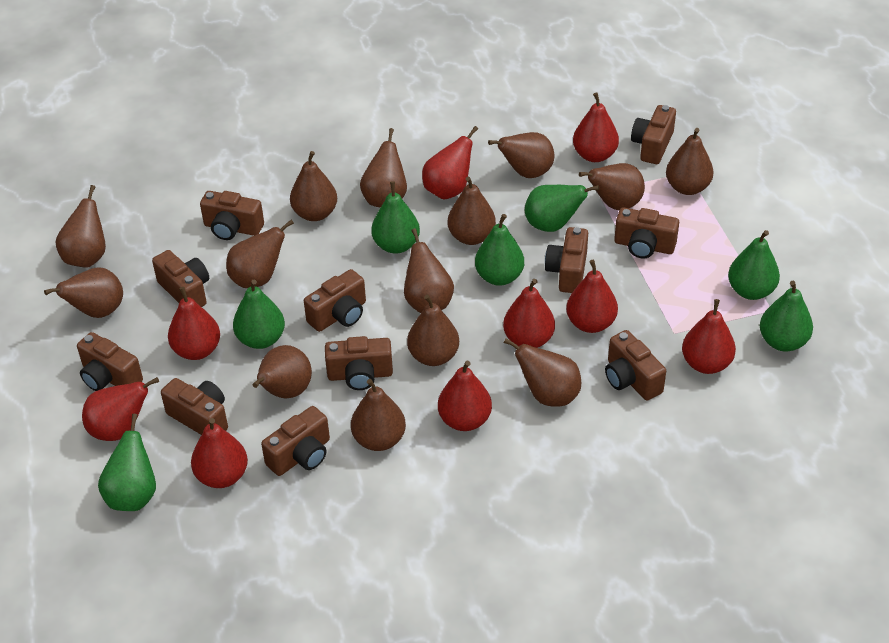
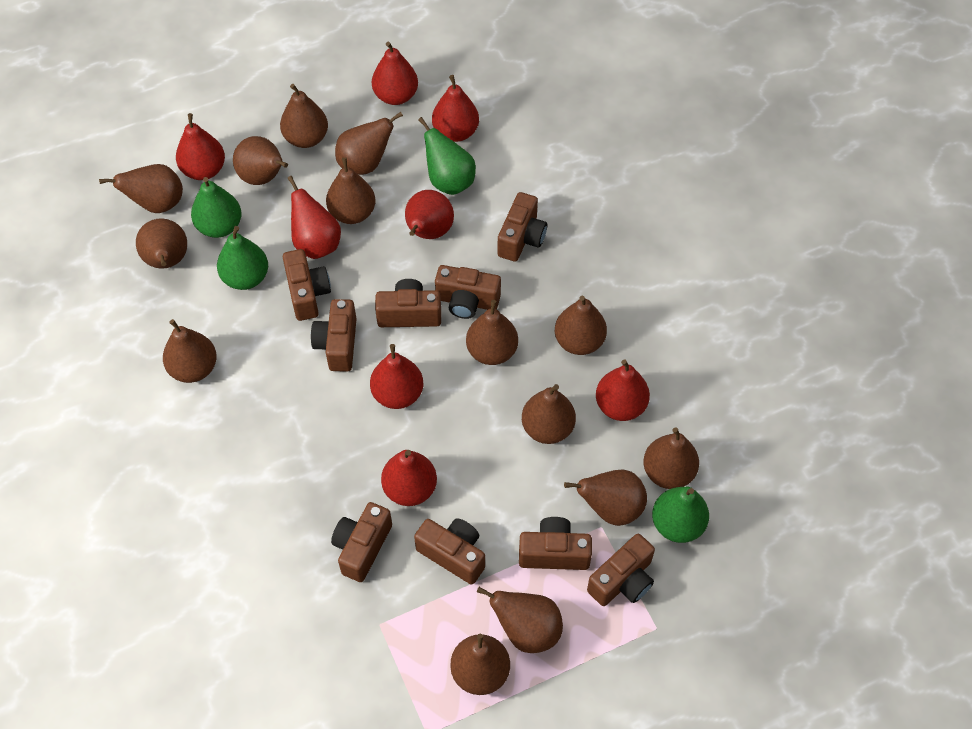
brown camera: 11 -> 9
green pear: 7 -> 4
red pear: 9 -> 8

